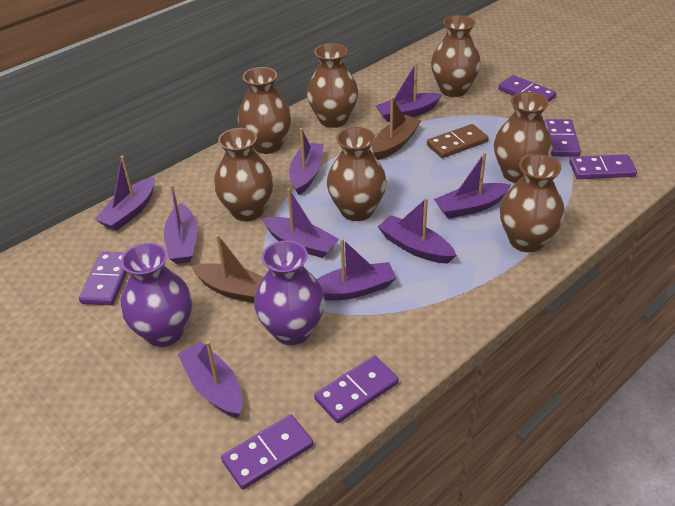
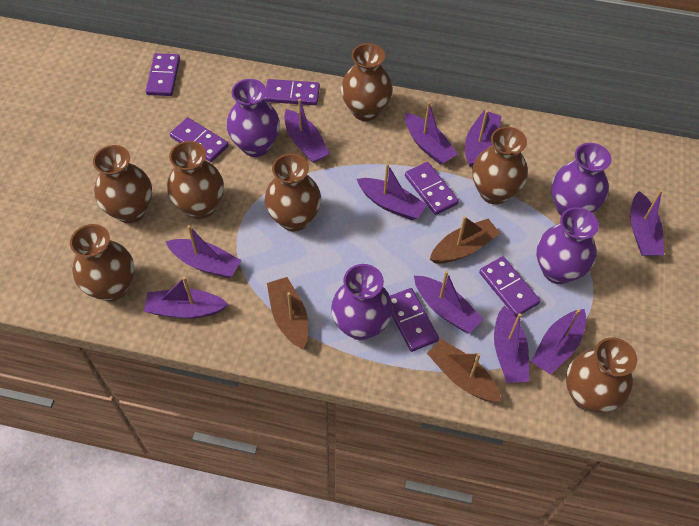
brown boat: 2 -> 3
brown domino: 1 -> 0
purple boat: 9 -> 10
purple vase: 2 -> 4

